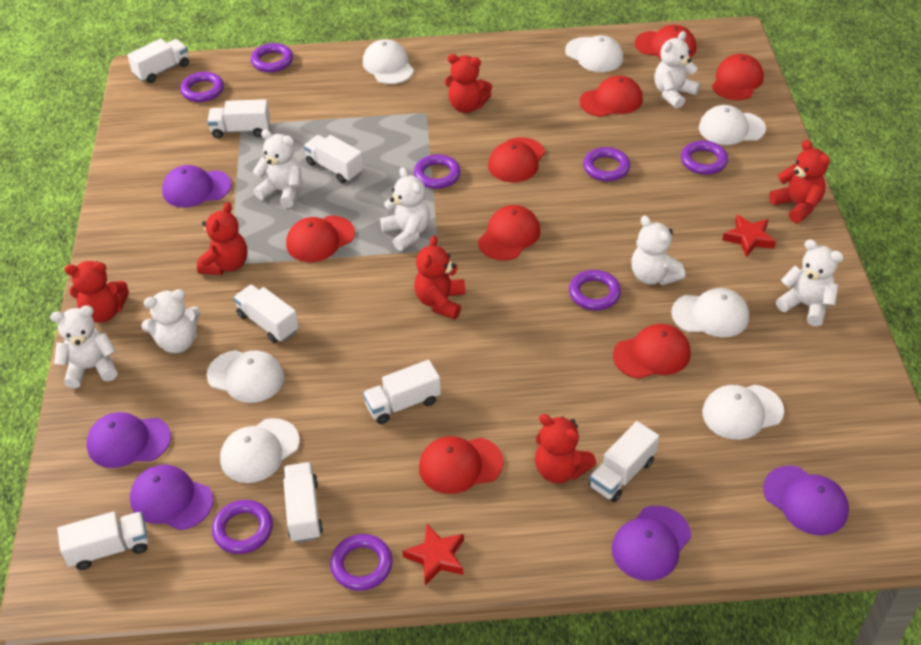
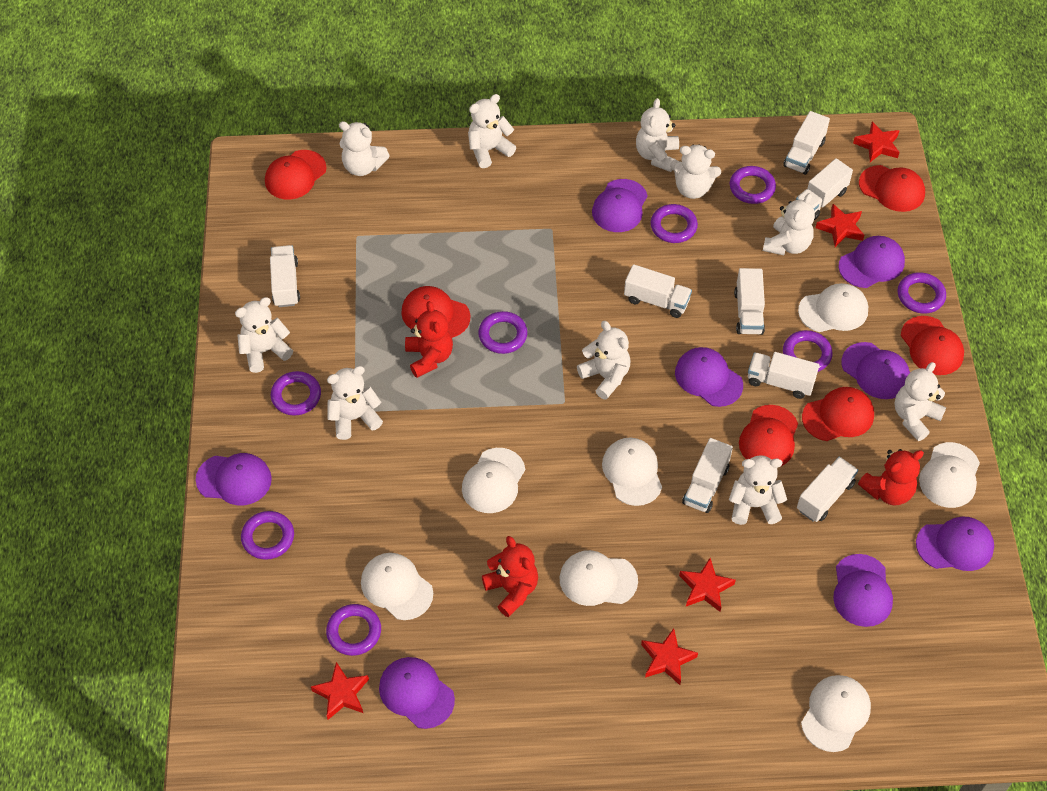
purple cap: 5 -> 8
red cap: 8 -> 6
red star: 2 -> 5
red teddy bear: 6 -> 3
white teddy bear: 7 -> 10

